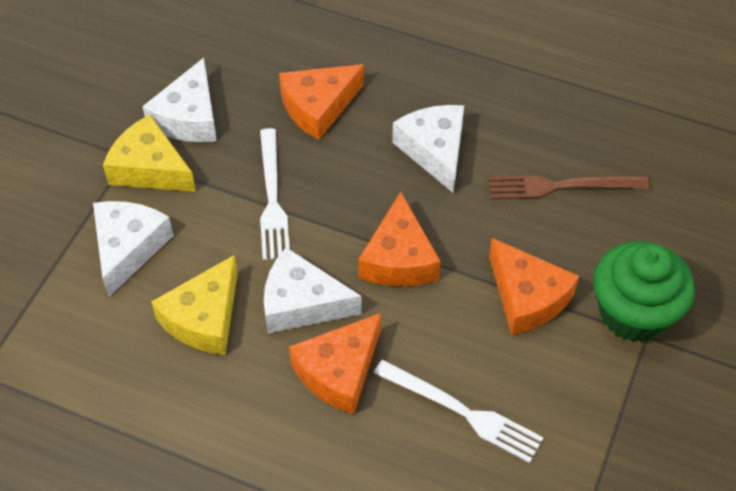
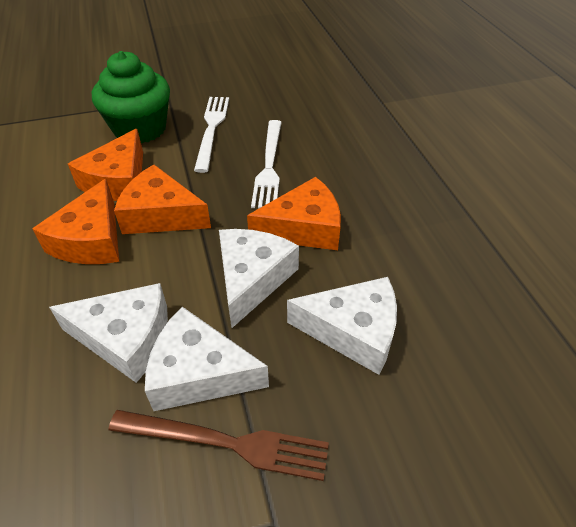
yellow cheese: 2 -> 0

